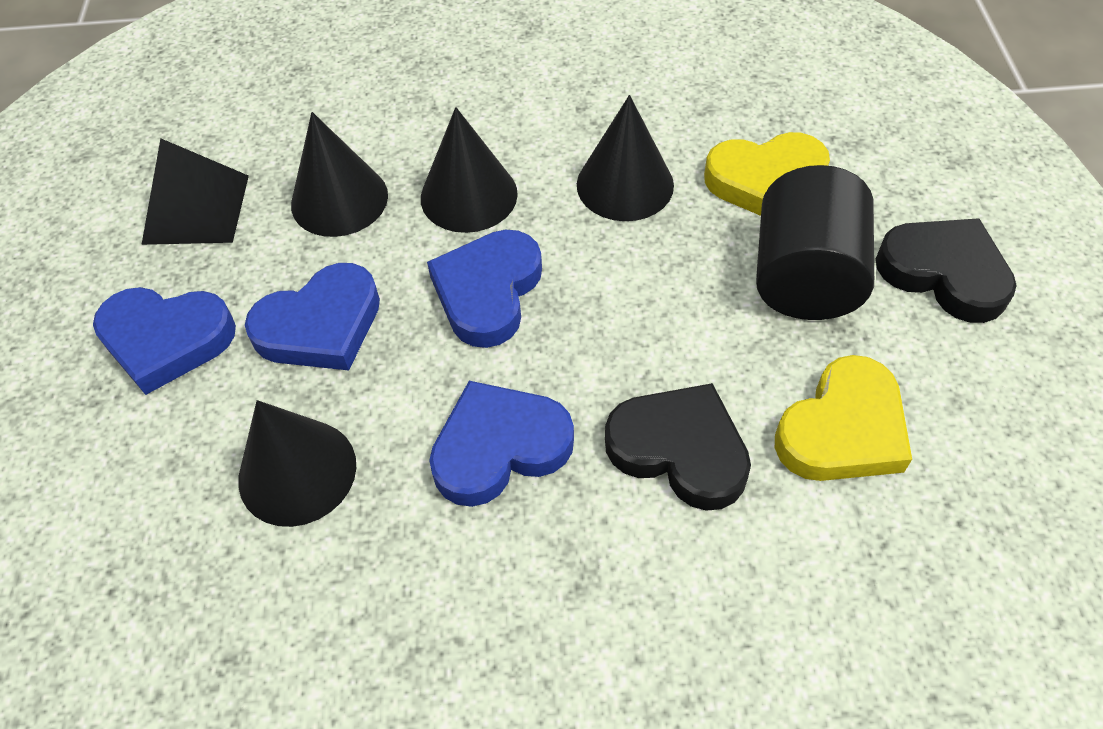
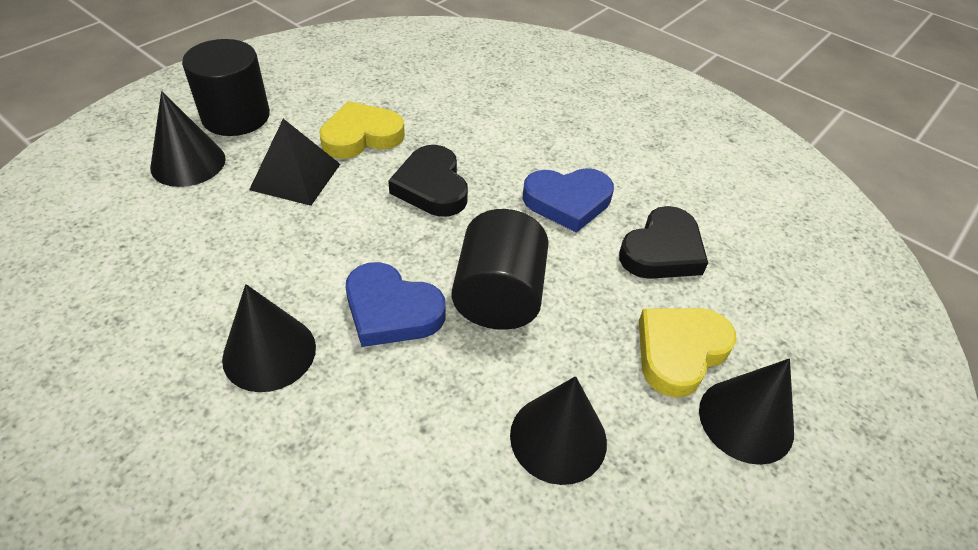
black cylinder: 1 -> 2
blue heart: 4 -> 2

